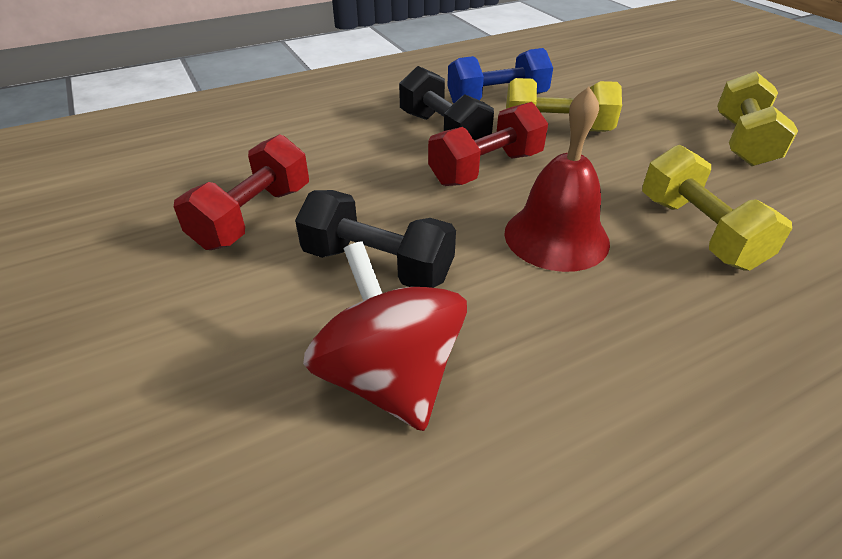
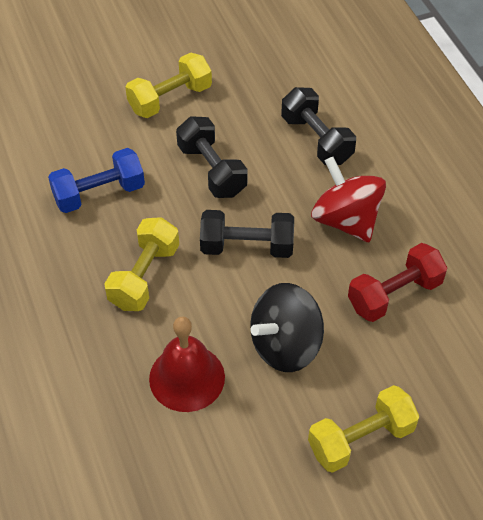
black dumbbell: 2 -> 3
black spinning top: 0 -> 1
red dumbbell: 2 -> 1

